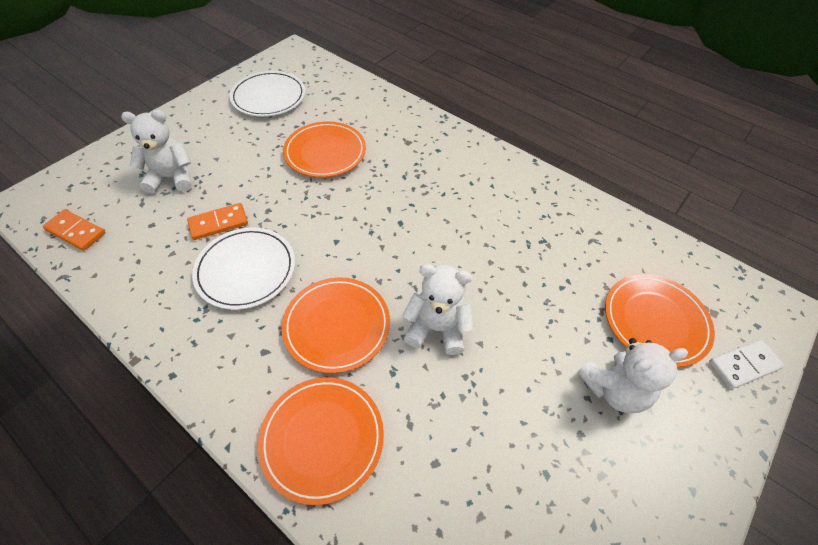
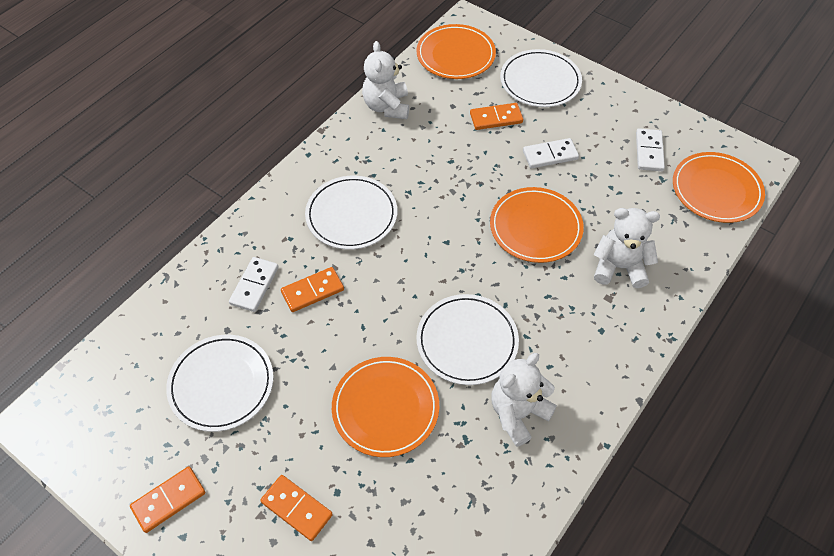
orange domino: 2 -> 4
white domino: 1 -> 3
white plate: 2 -> 4

